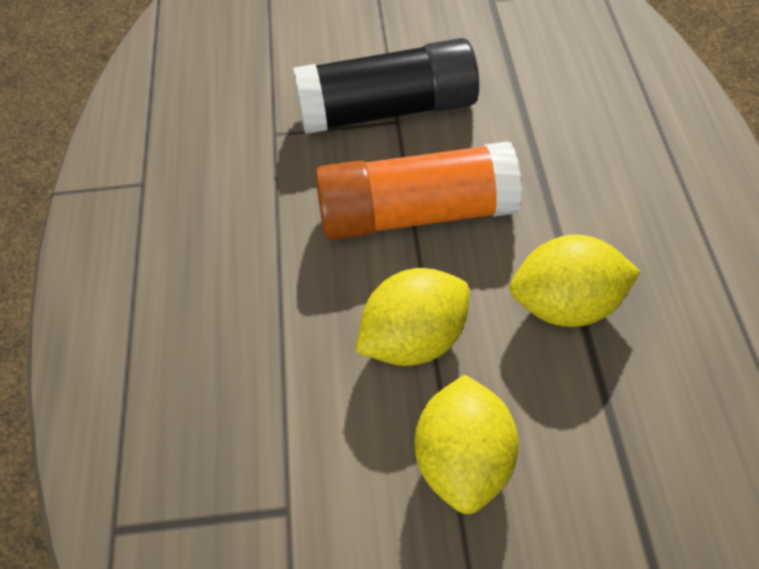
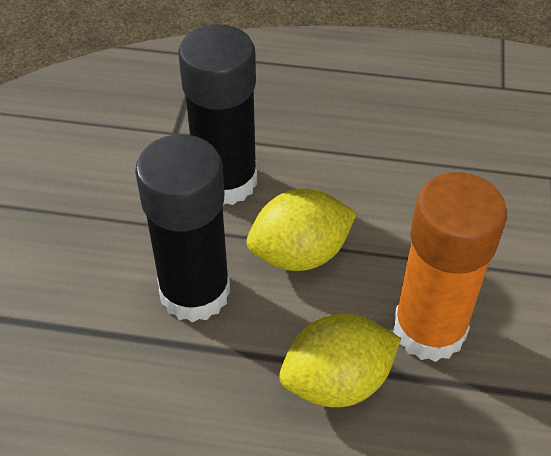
black glue stick: 1 -> 2
yellow lemon: 3 -> 2

